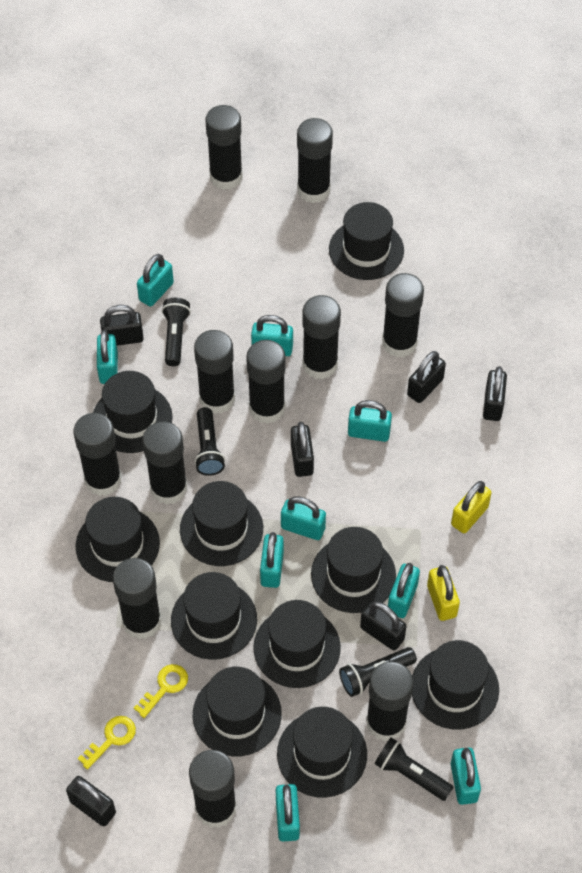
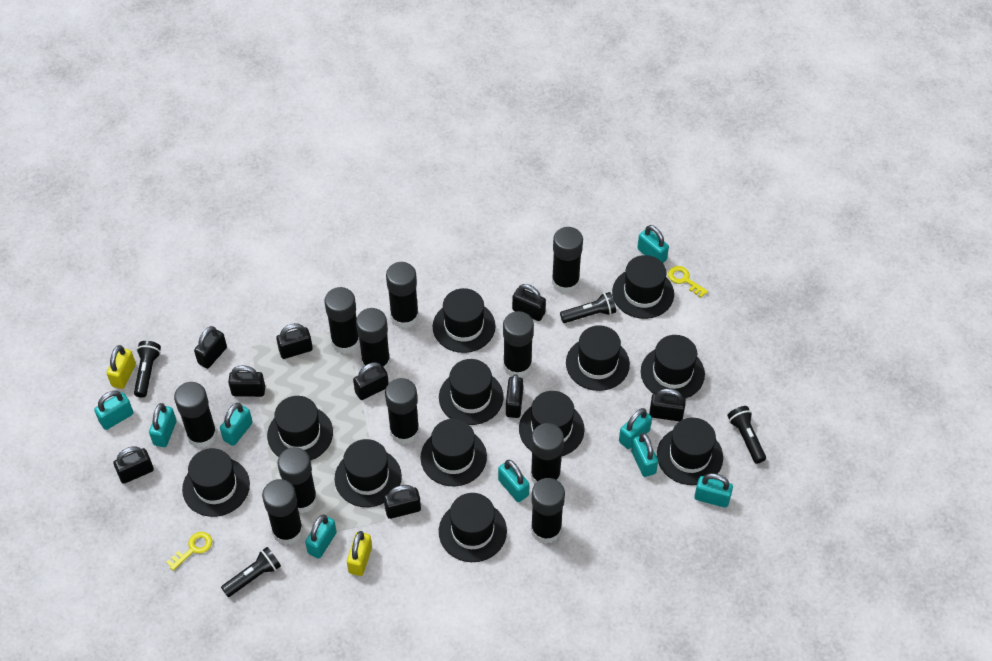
black hat: 10 -> 12
black padlock: 6 -> 9

